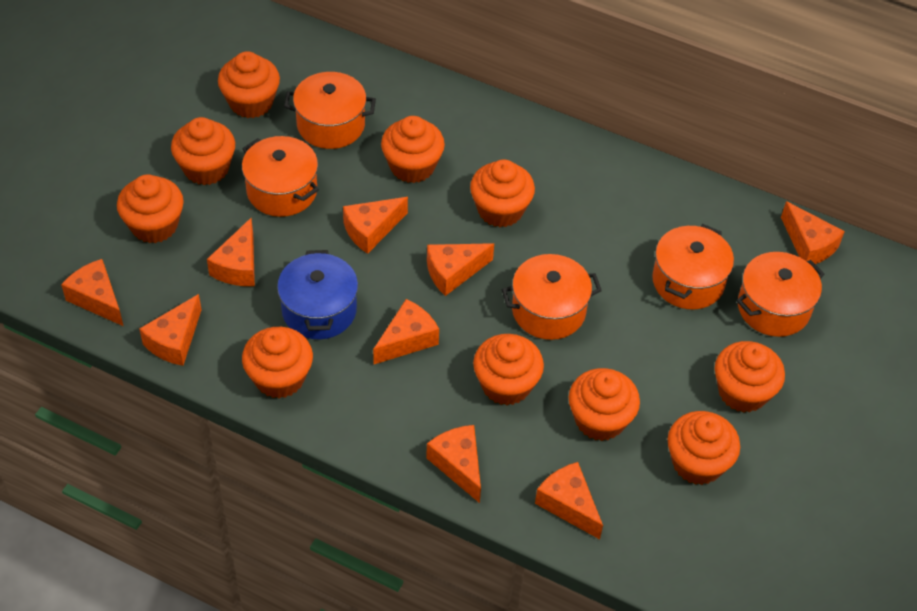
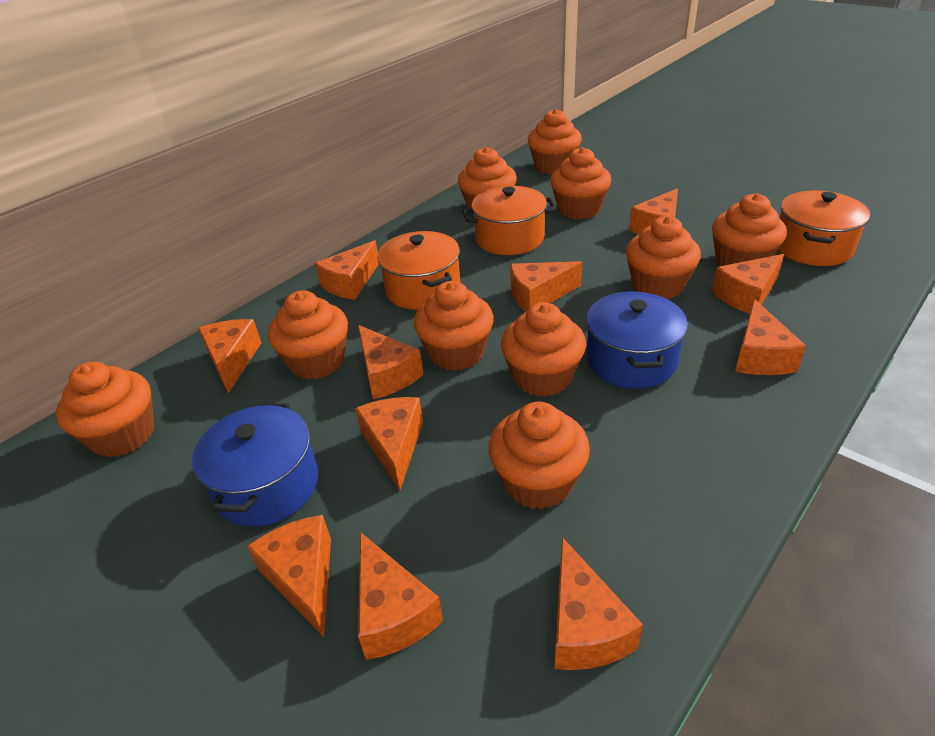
blue pot: 1 -> 2
orange cheese: 9 -> 11
orange pot: 5 -> 3

